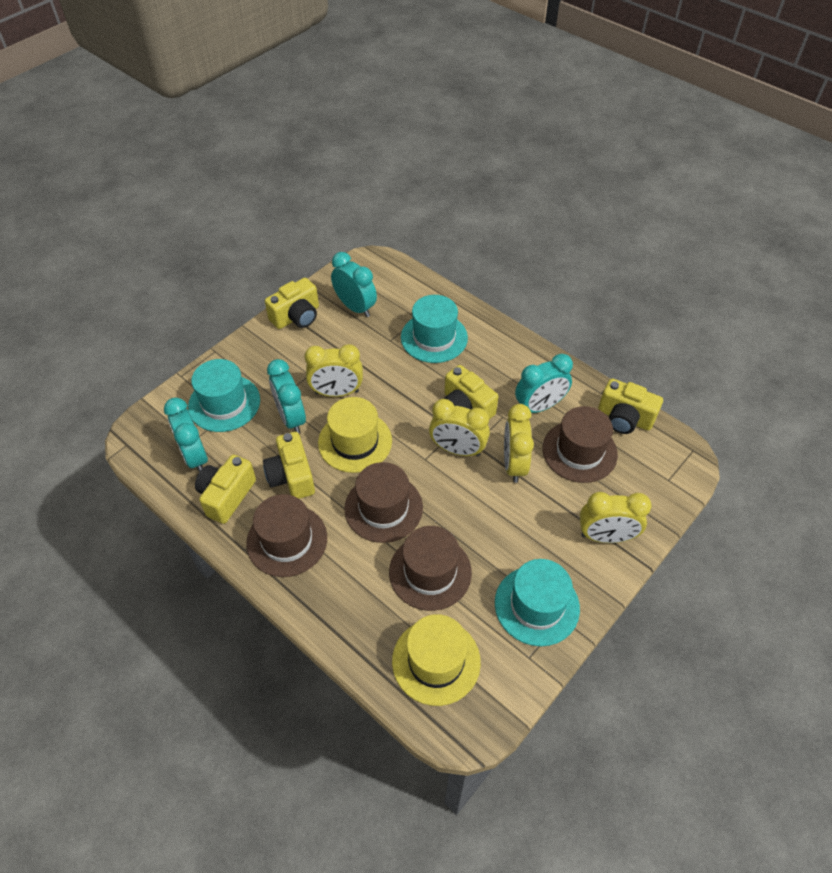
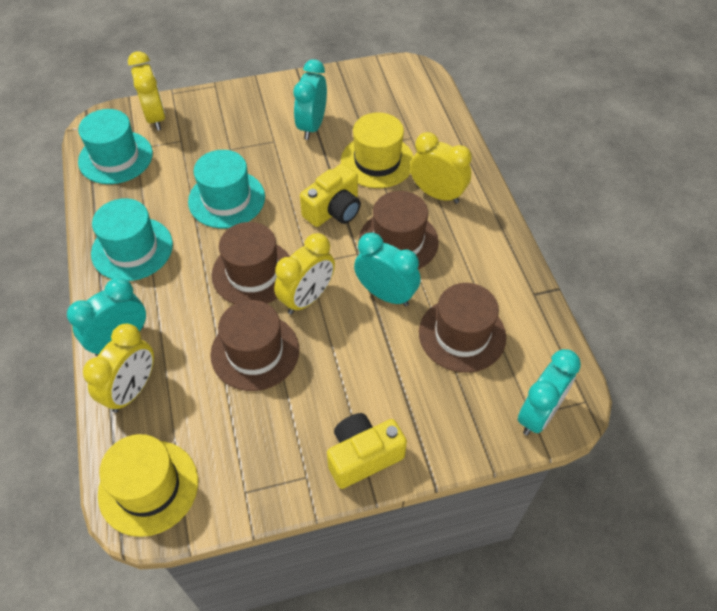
yellow camera: 5 -> 2

